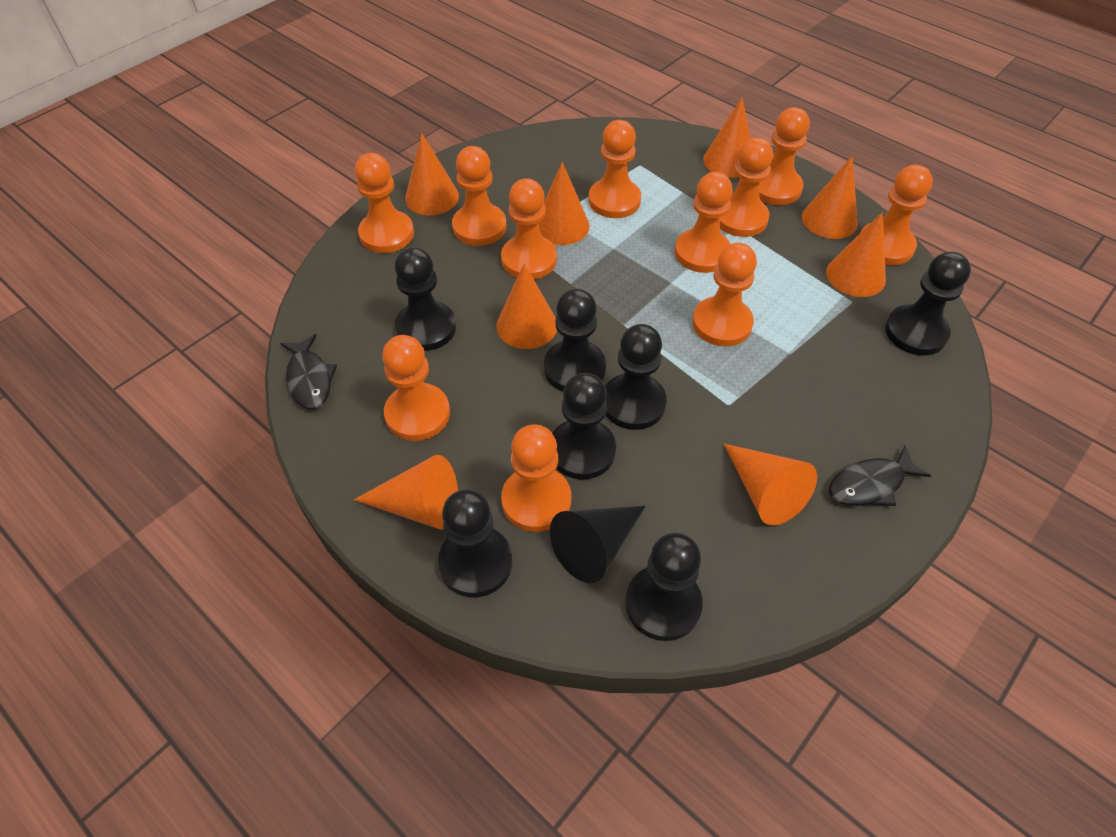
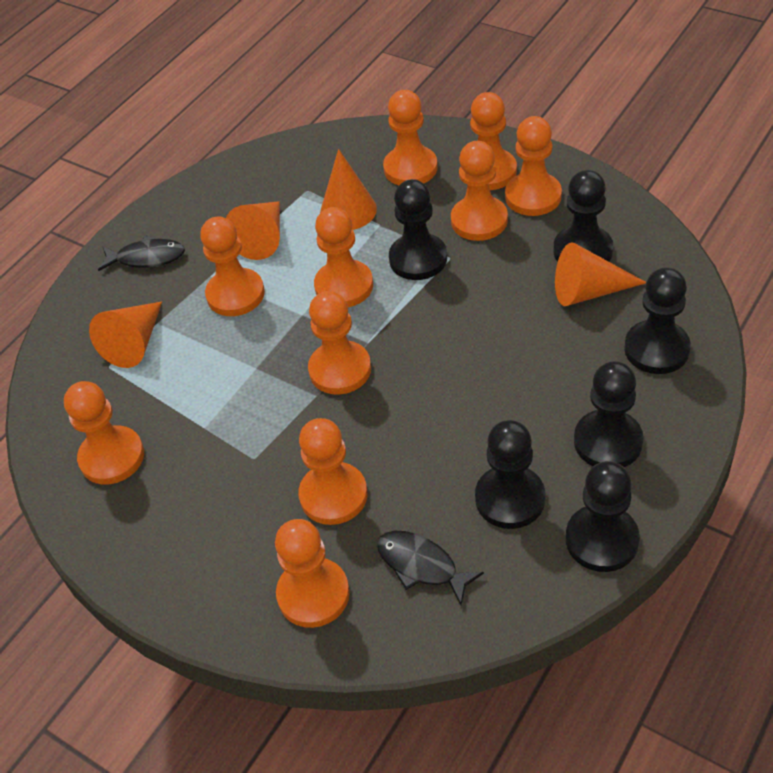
black cone: 1 -> 0
black pawn: 7 -> 6
orange cone: 8 -> 4
orange pawn: 11 -> 10

